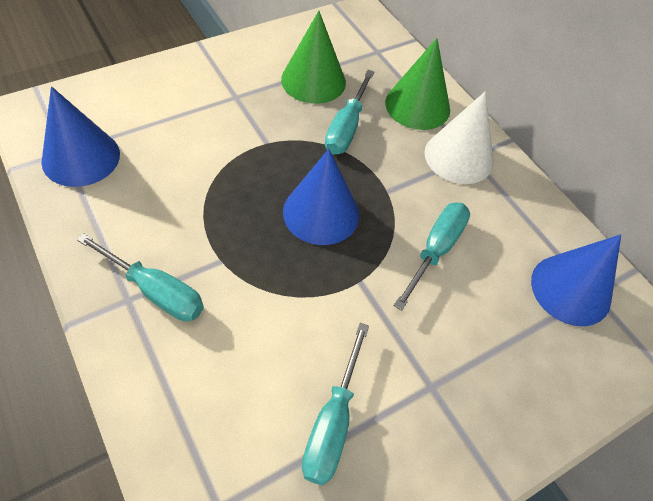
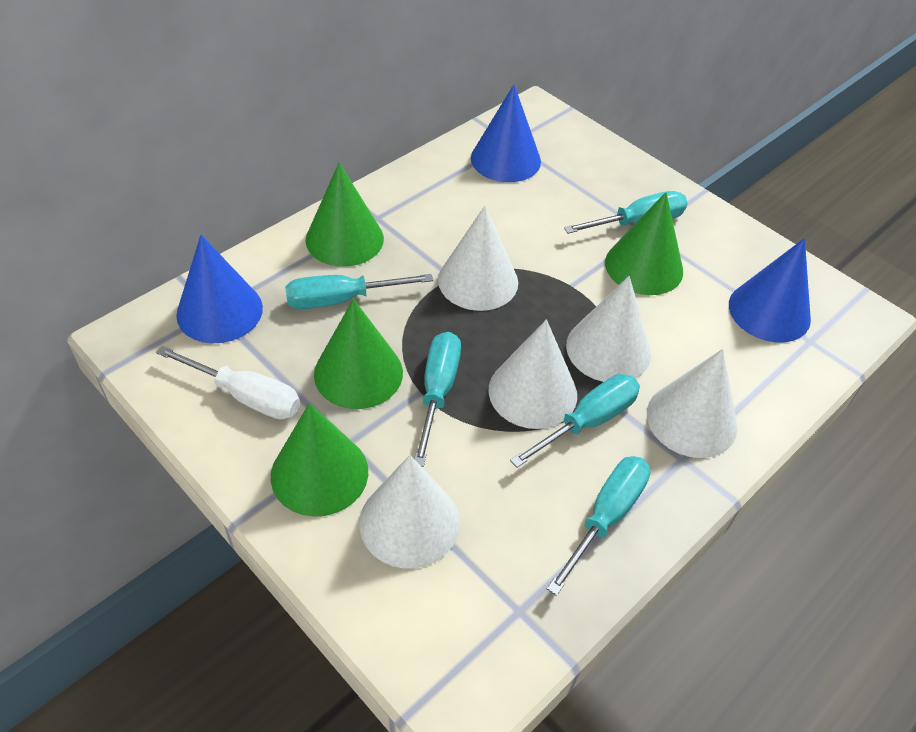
green cone: 2 -> 4
turquoise screwdriver: 4 -> 5
white cone: 1 -> 5
white screwdriver: 0 -> 1

